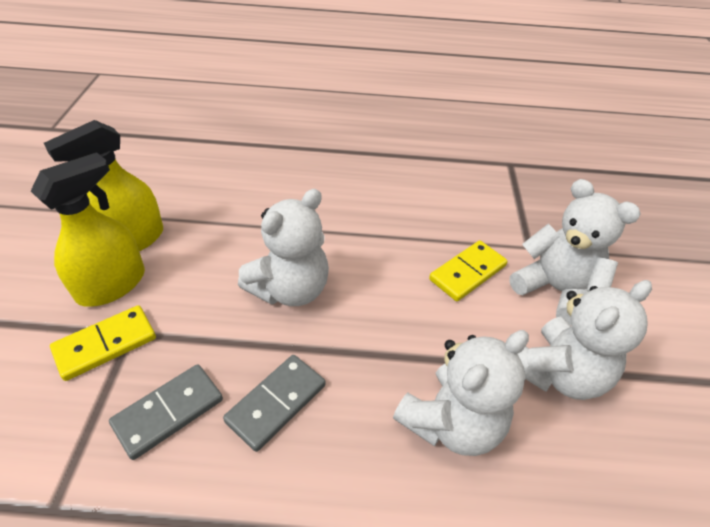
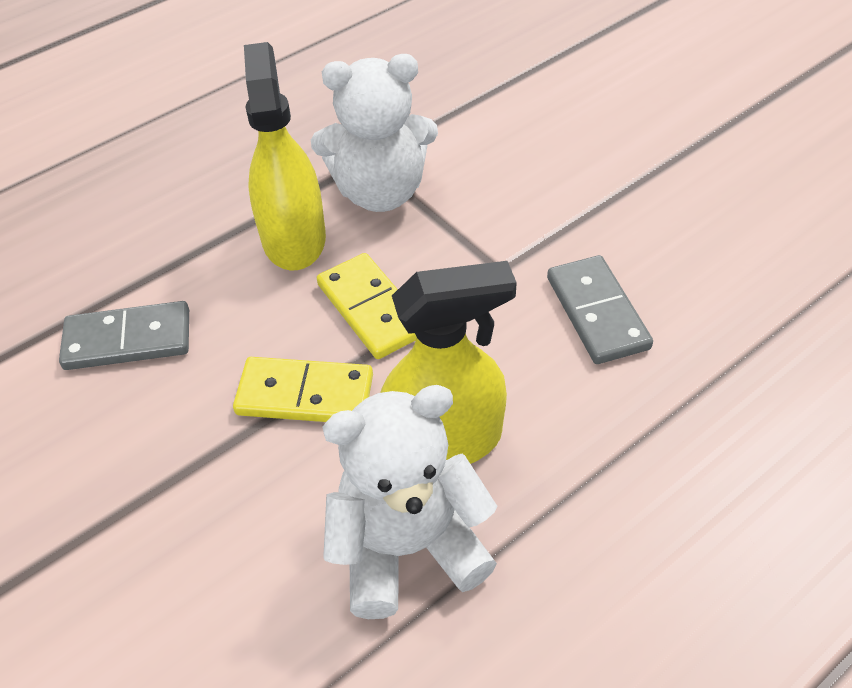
white teddy bear: 4 -> 2

